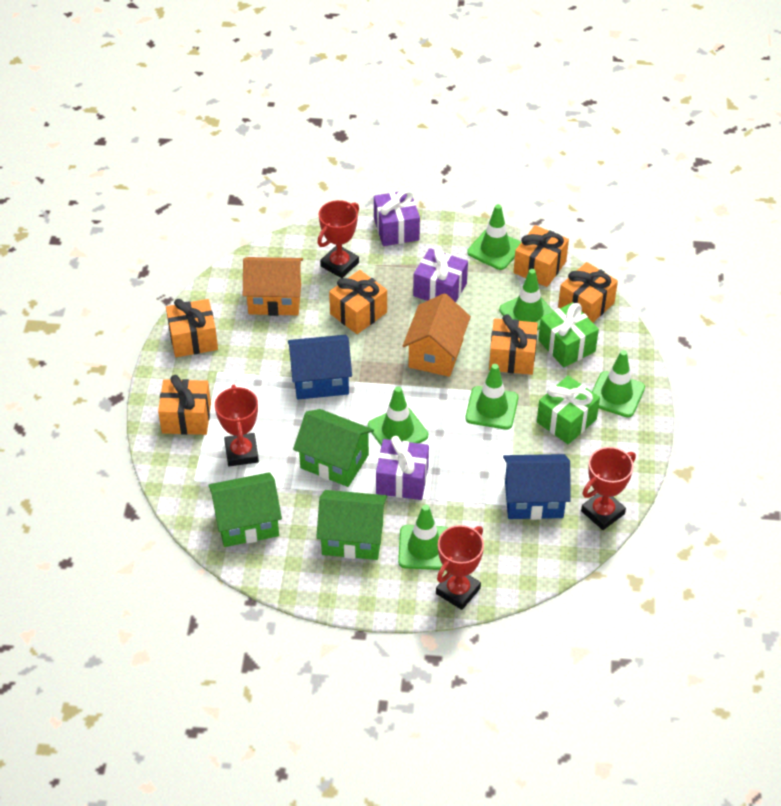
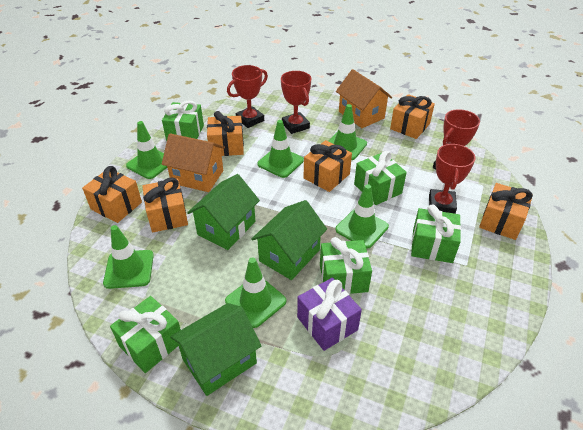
blue house: 2 -> 0
green gift: 2 -> 5
purple gift: 3 -> 1

